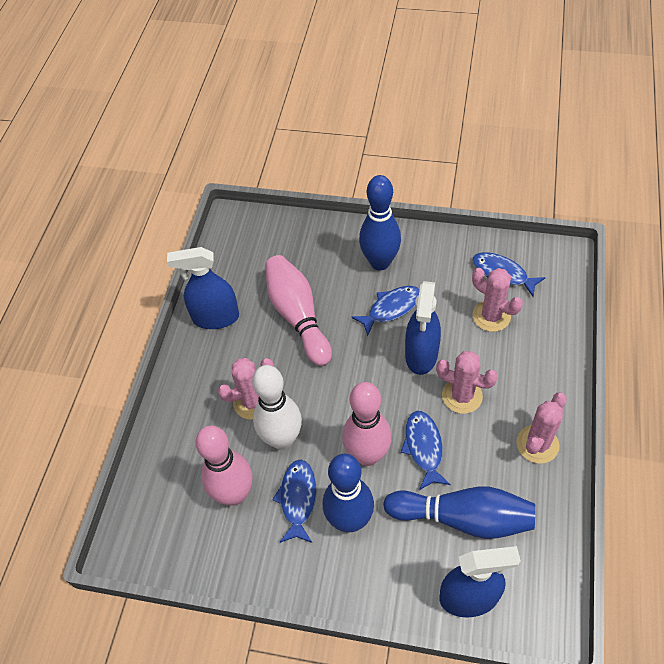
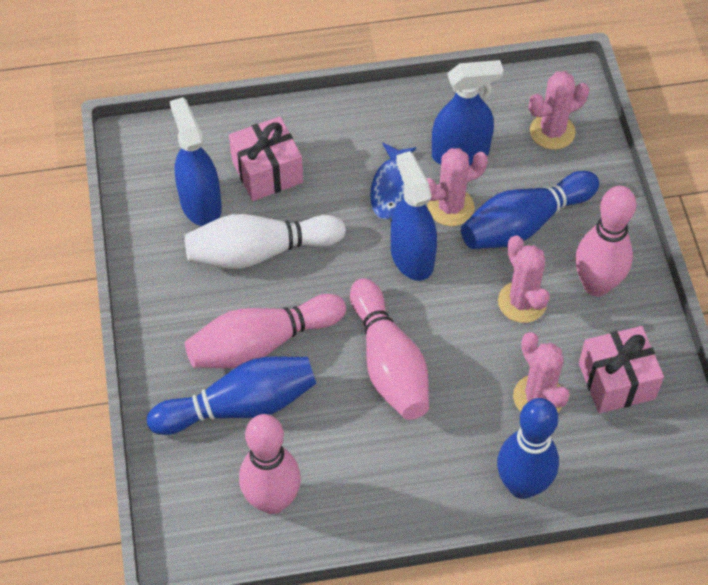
blue fish: 4 -> 1
pink bowling pin: 3 -> 4
pink gift: 0 -> 2

